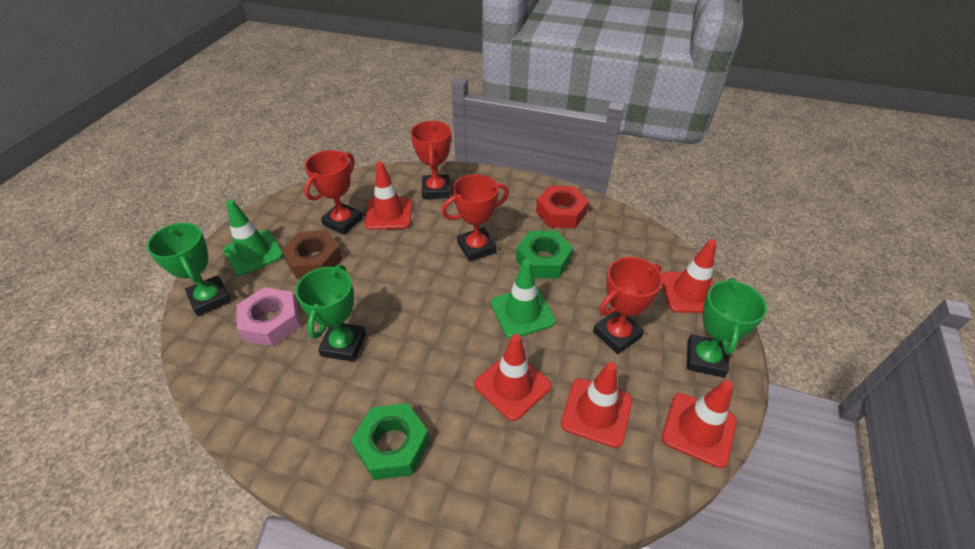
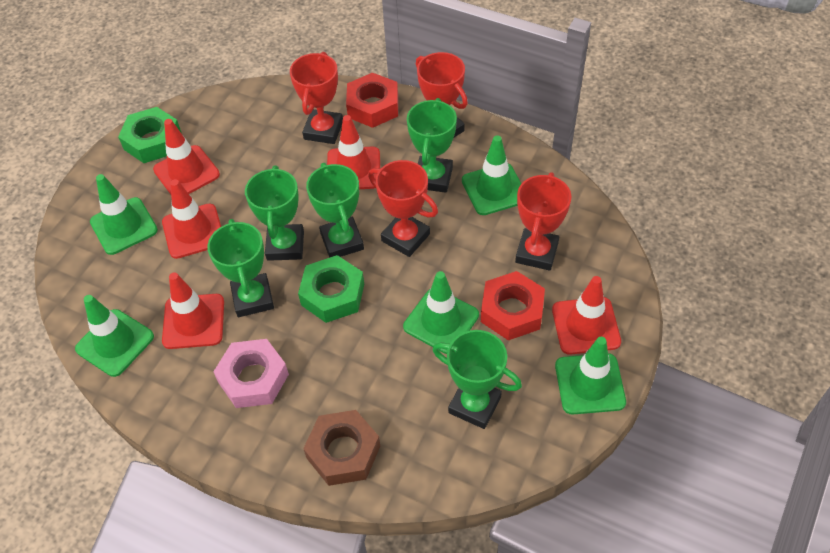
green traffic cone: 2 -> 5
green trophy: 3 -> 5
red nut: 1 -> 2

